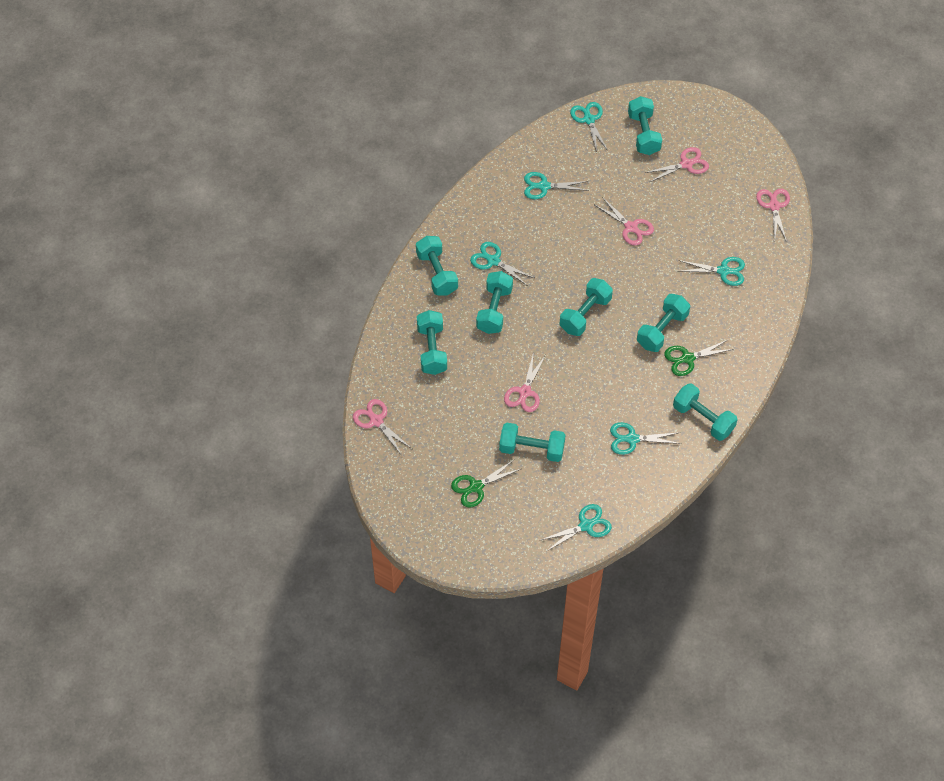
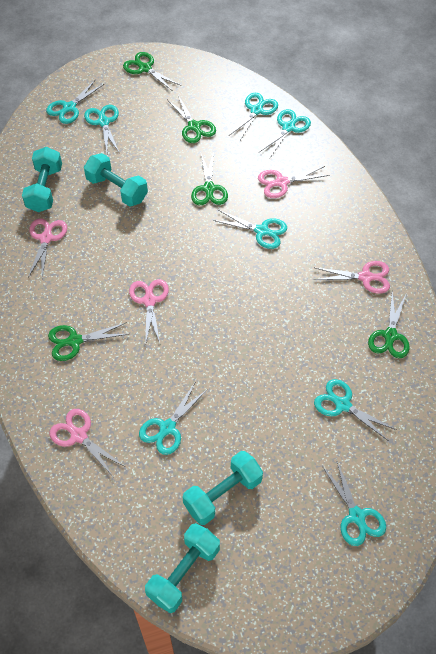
green scissors: 2 -> 5
turquoise dumbbell: 8 -> 4
turquoise scissors: 6 -> 8

